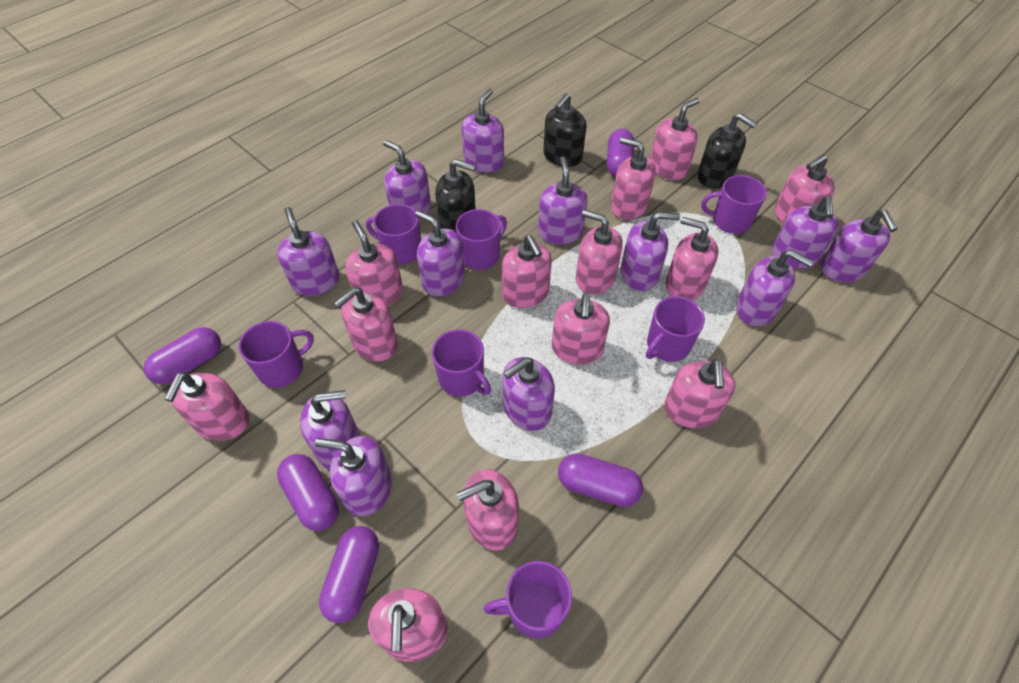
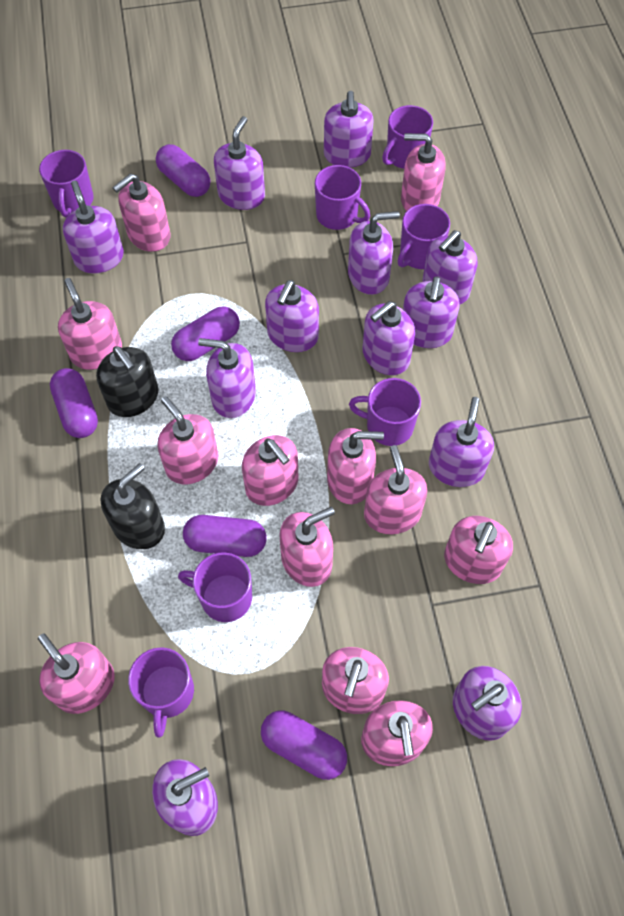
black soap dispenser: 3 -> 2
pink soap dispenser: 13 -> 12

